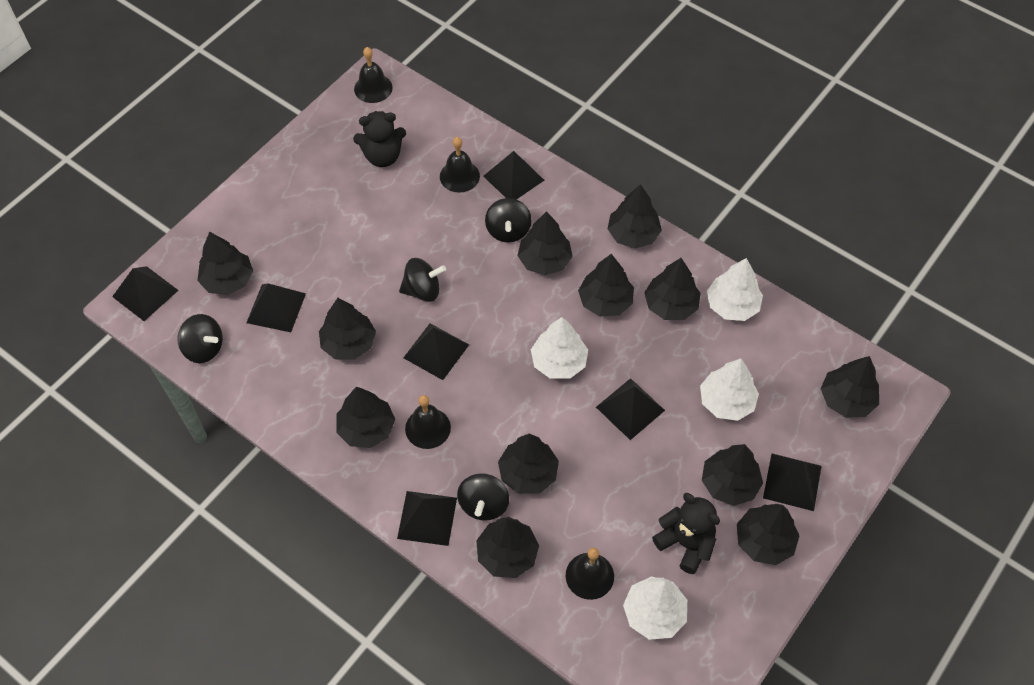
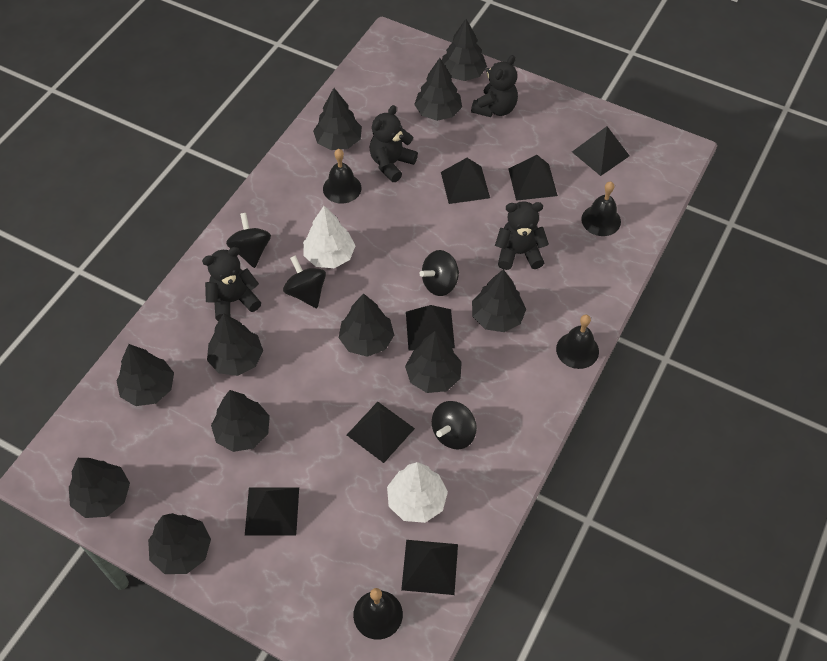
black teddy bear: 2 -> 4
black tree: 12 -> 11
white tree: 4 -> 2

